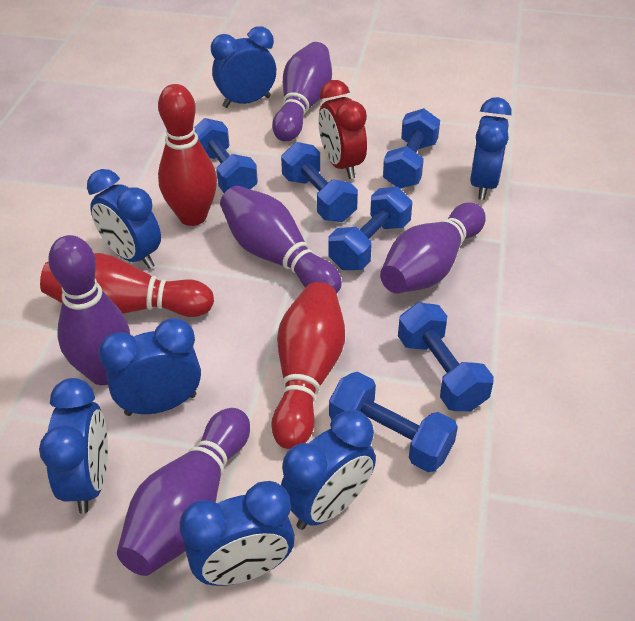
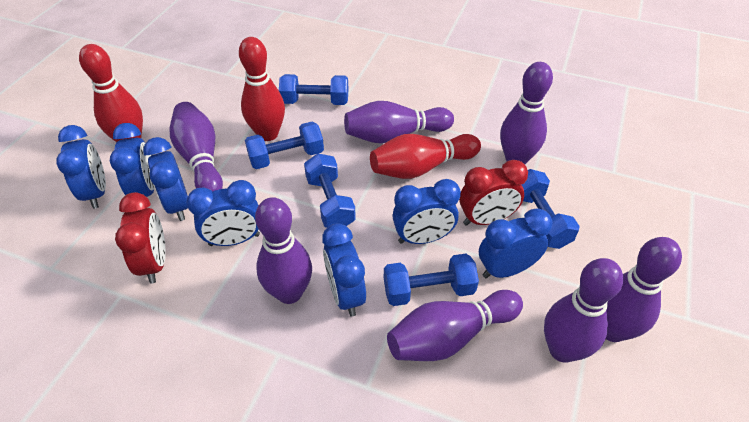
blue dumbbell: 6 -> 5
purple bowling pin: 5 -> 7
red clock: 1 -> 2

